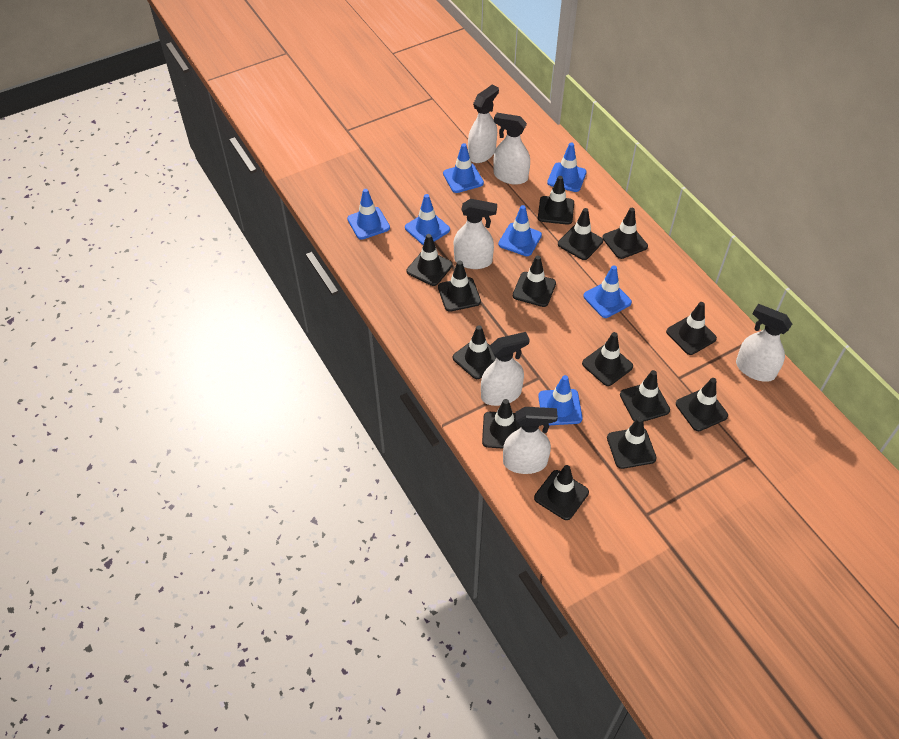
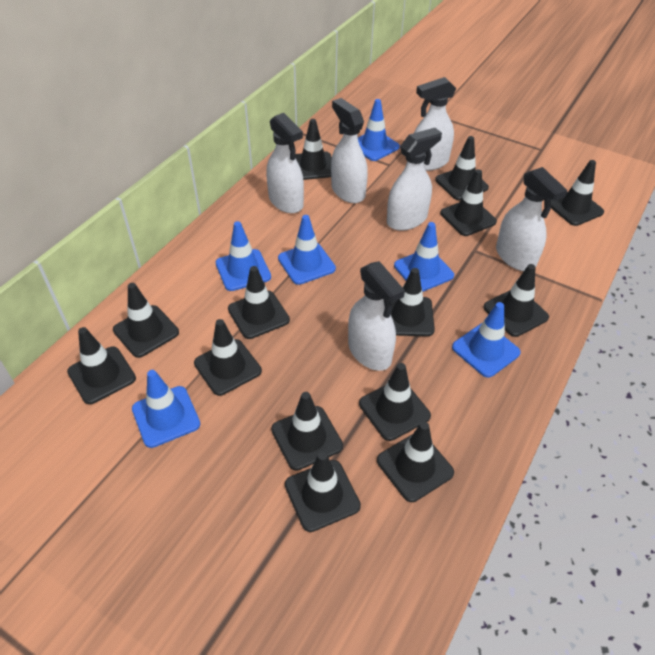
blue traffic cone: 7 -> 6

